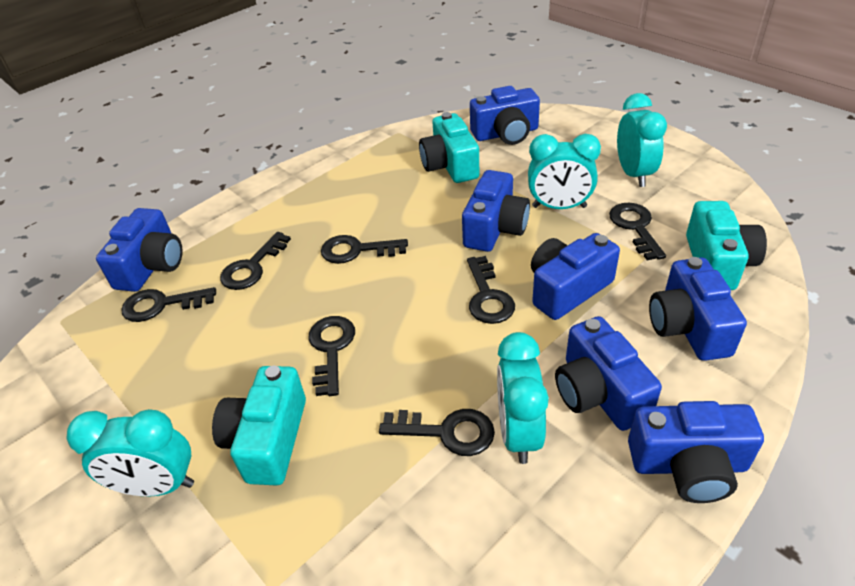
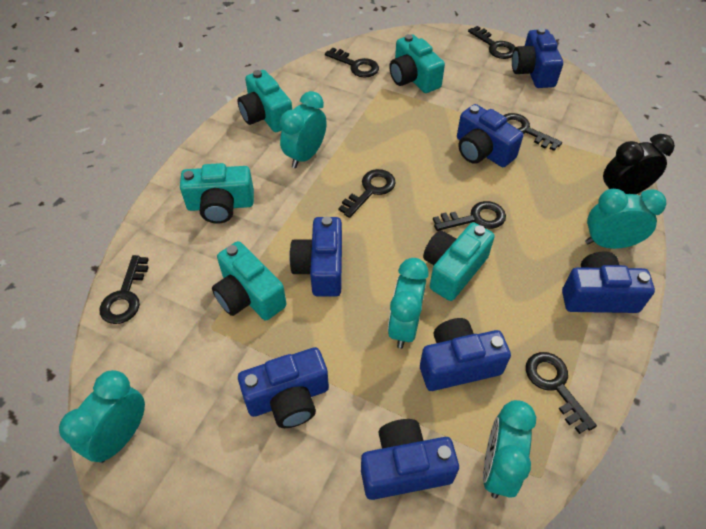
black clock: 0 -> 1
turquoise camera: 3 -> 5
turquoise clock: 4 -> 5

